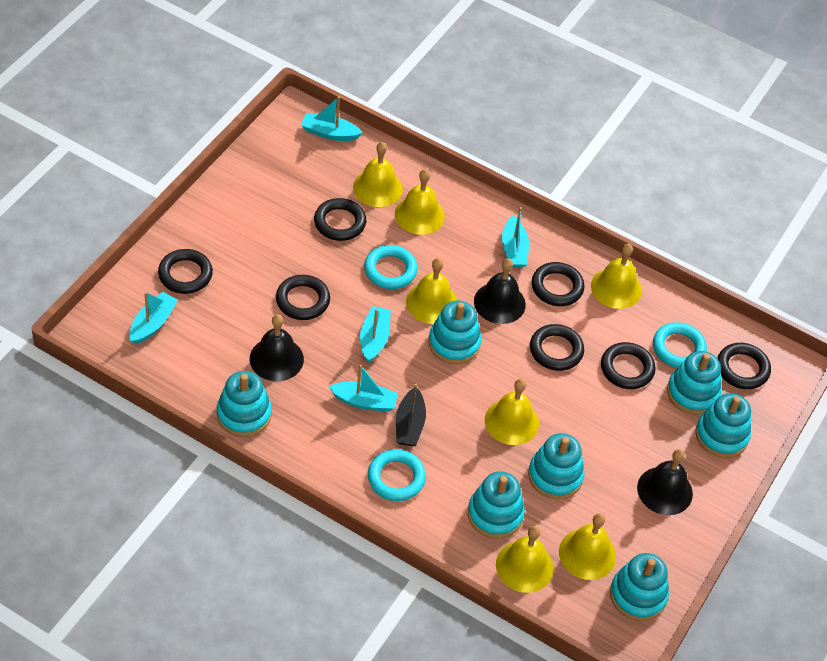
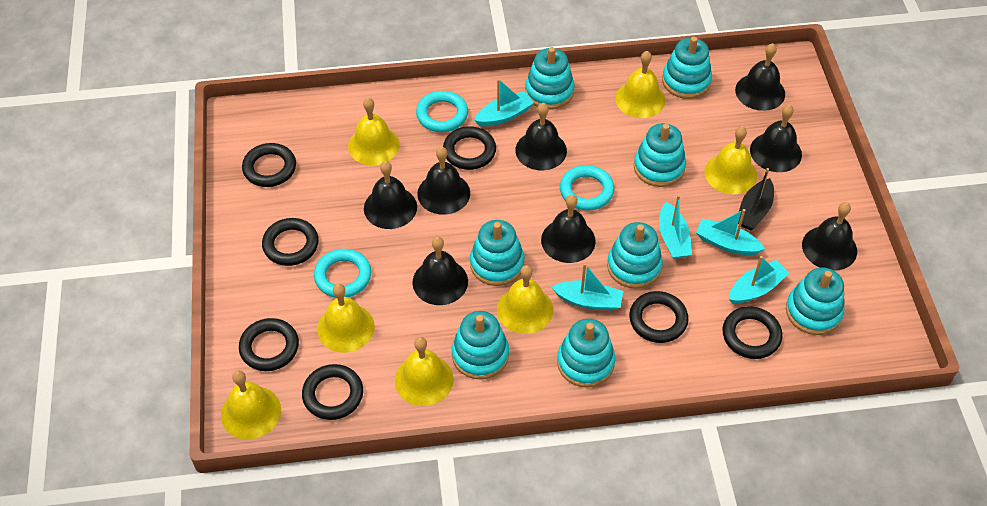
black bell: 3 -> 8
turquoise stacking toy: 7 -> 8

